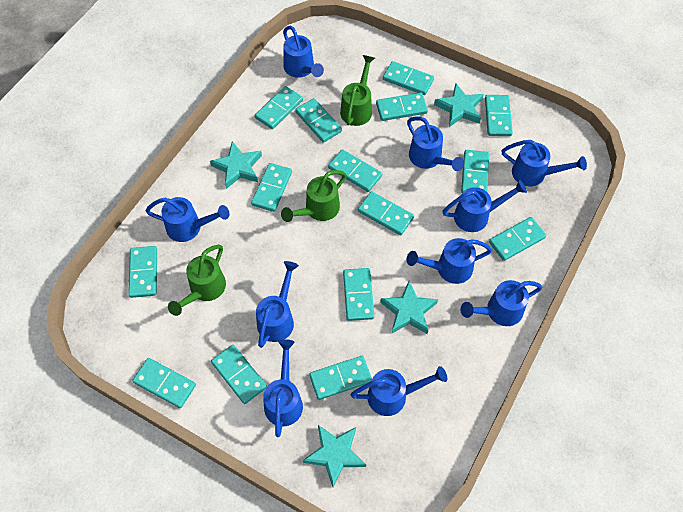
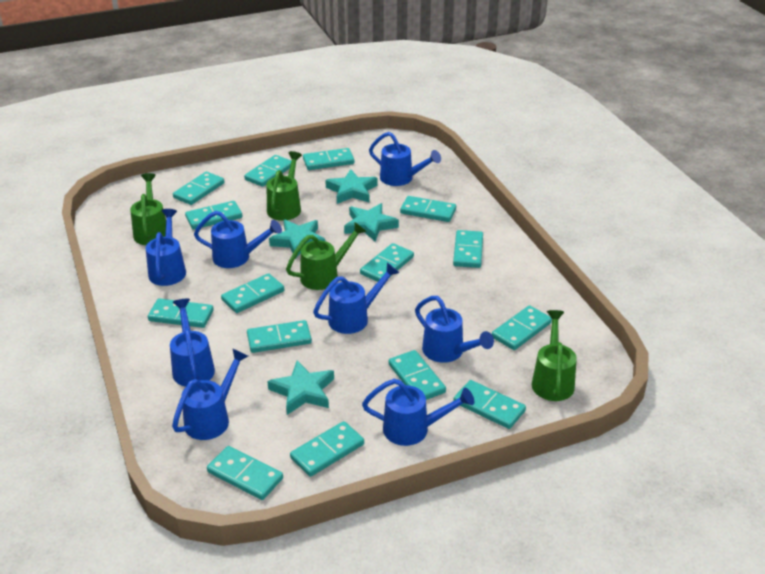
blue watering can: 10 -> 8
green watering can: 3 -> 4

